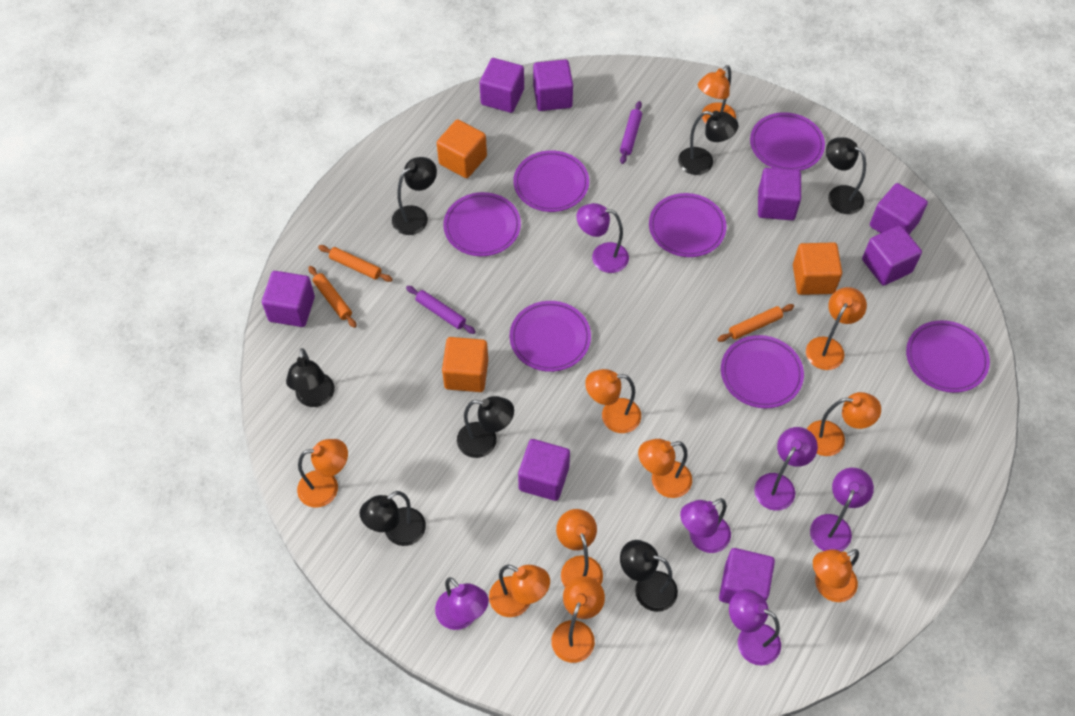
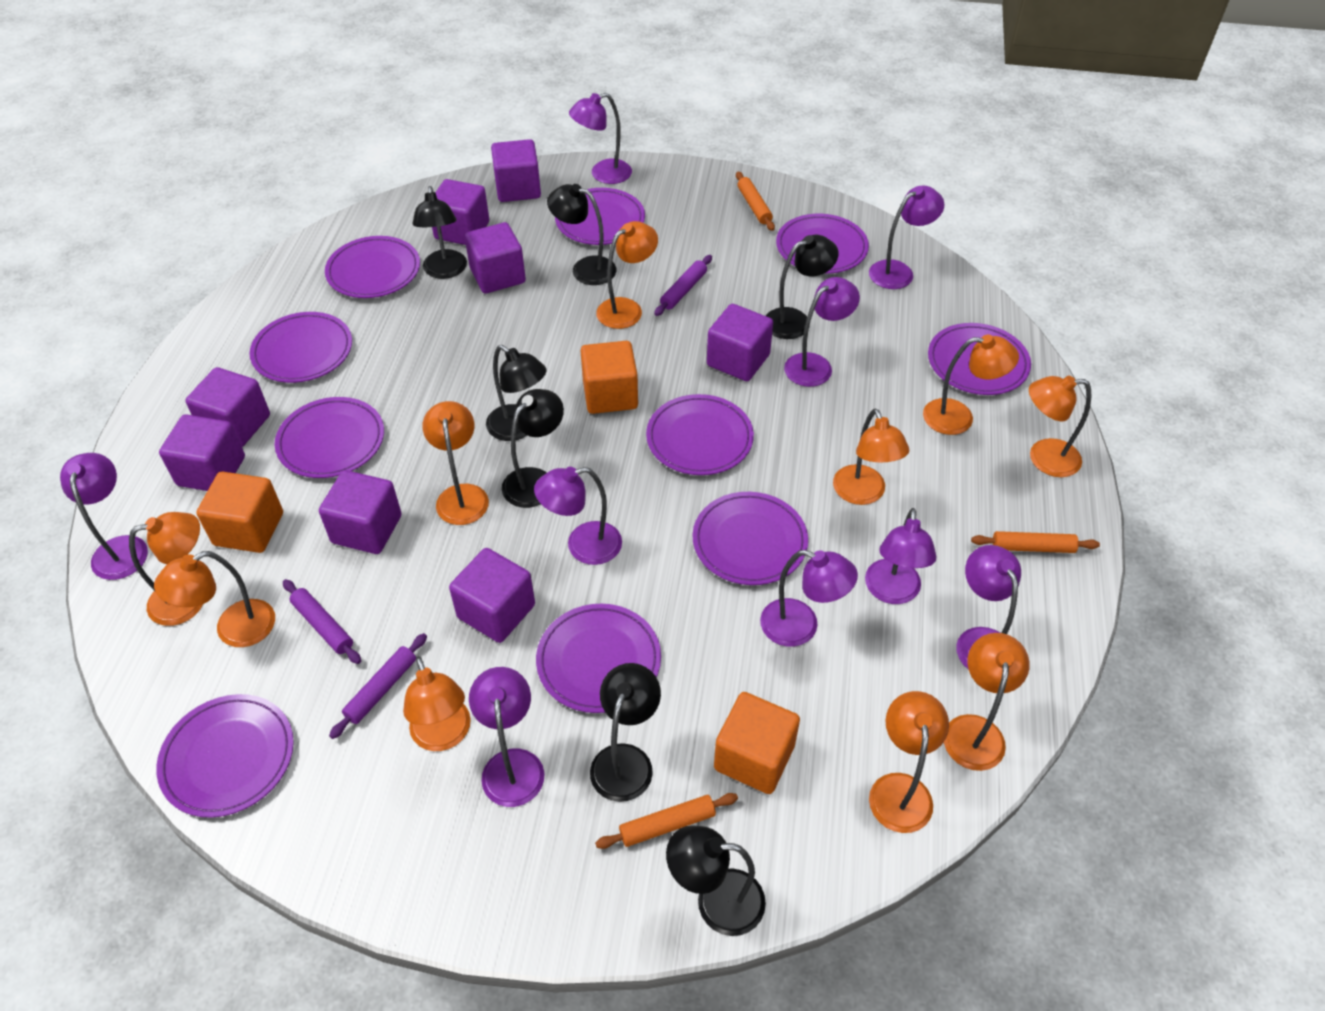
purple lamp: 6 -> 9
purple plate: 7 -> 10
purple rolling pin: 2 -> 3

